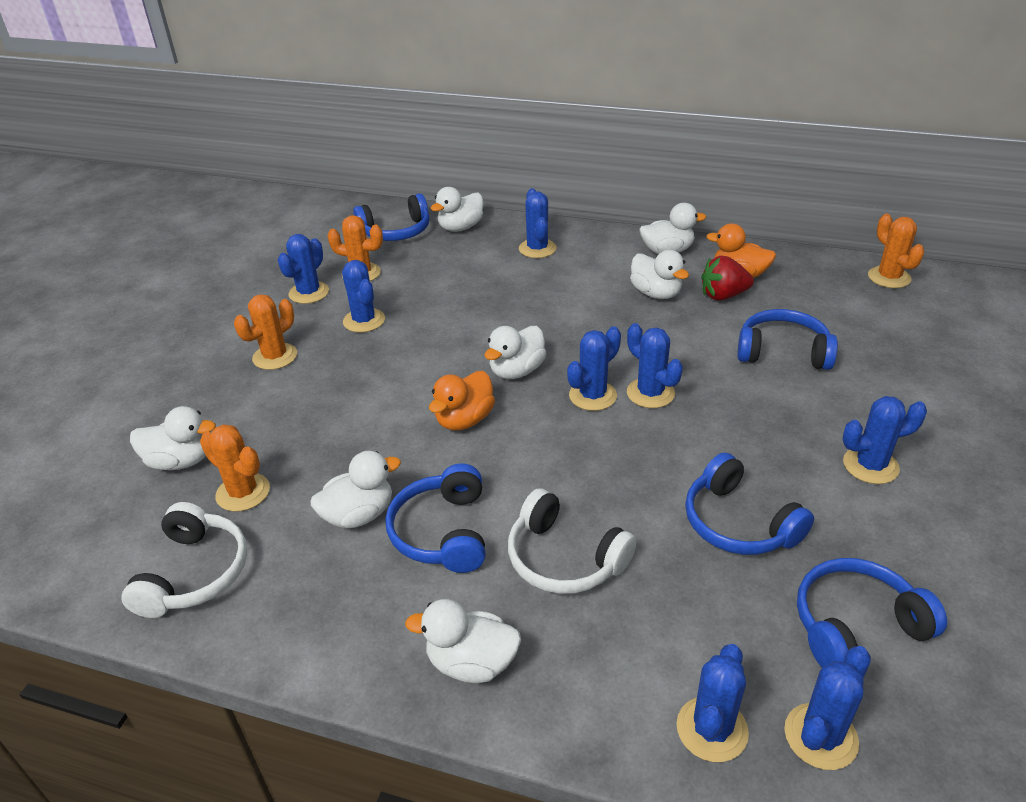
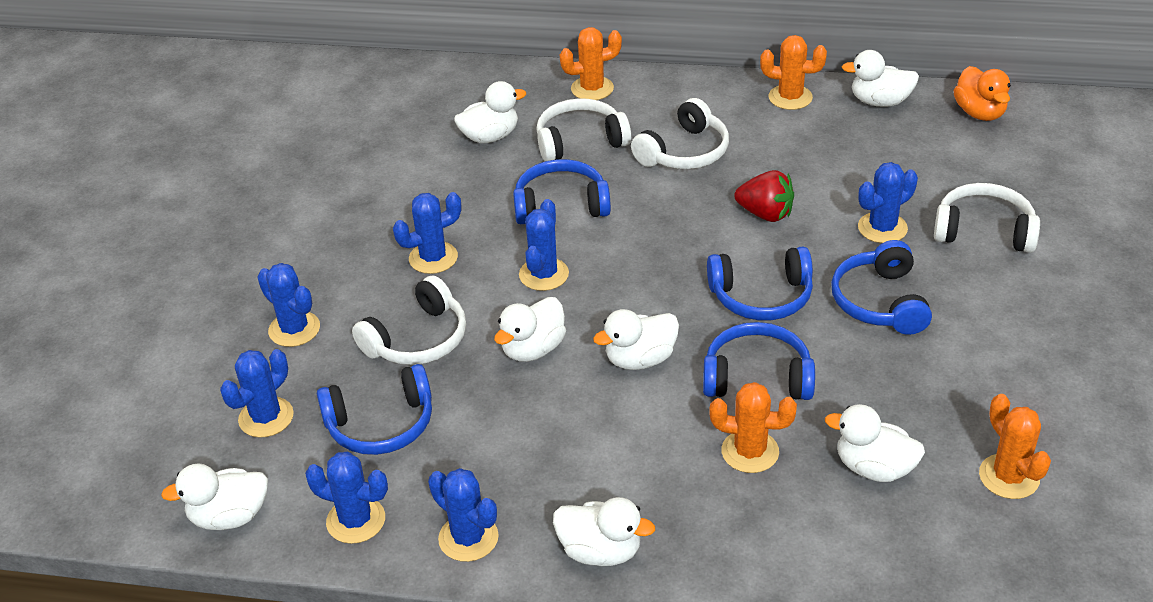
blue cactus: 8 -> 7
orange duck: 2 -> 1
white headphones: 2 -> 4

